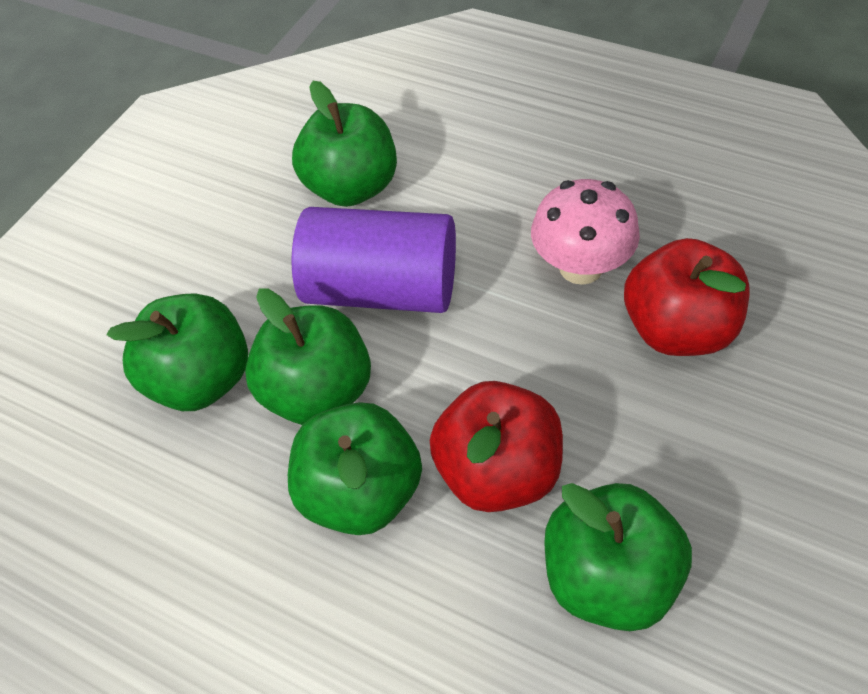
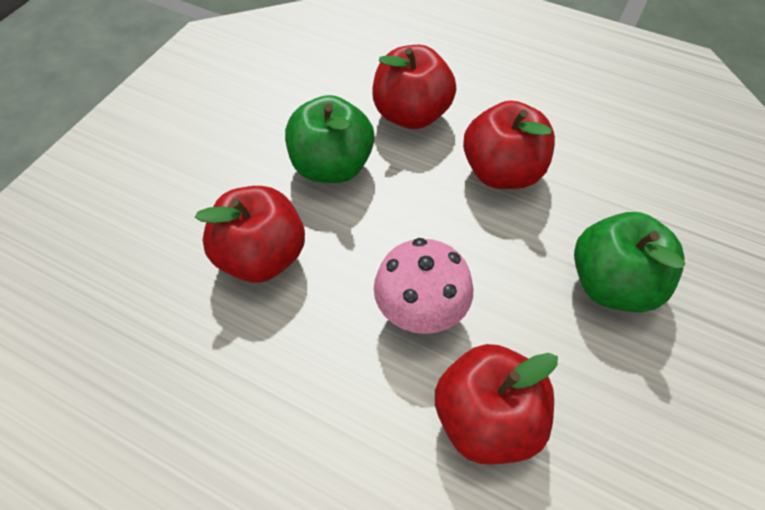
green apple: 5 -> 2
purple cylinder: 1 -> 0
red apple: 2 -> 4

